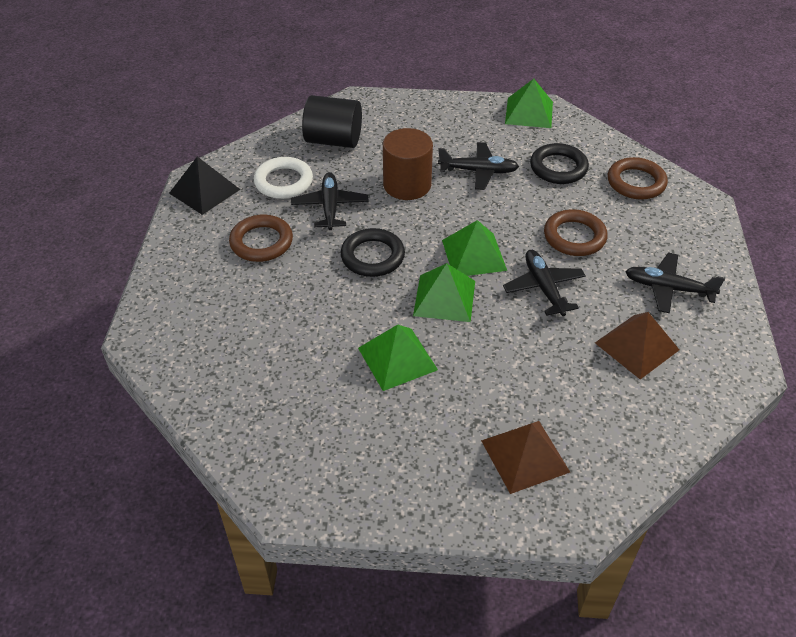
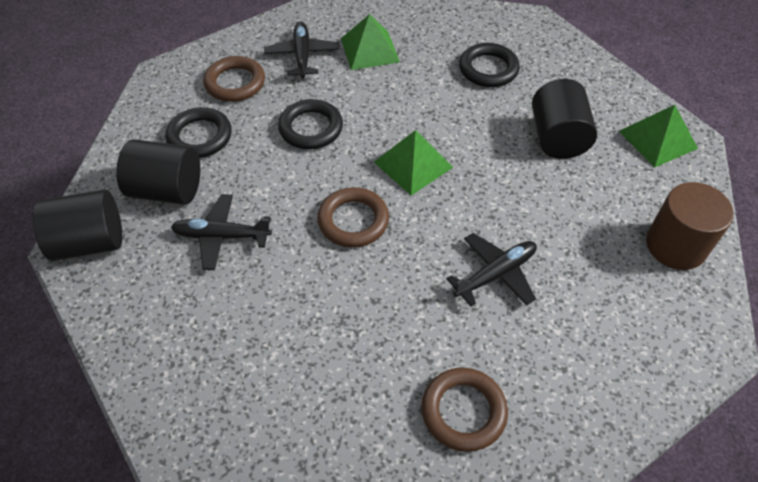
black cylinder: 1 -> 3
black plane: 4 -> 3
black pyramid: 1 -> 0
black ring: 2 -> 3
brown pyramid: 2 -> 0
green pyramid: 4 -> 3
white ring: 1 -> 0

